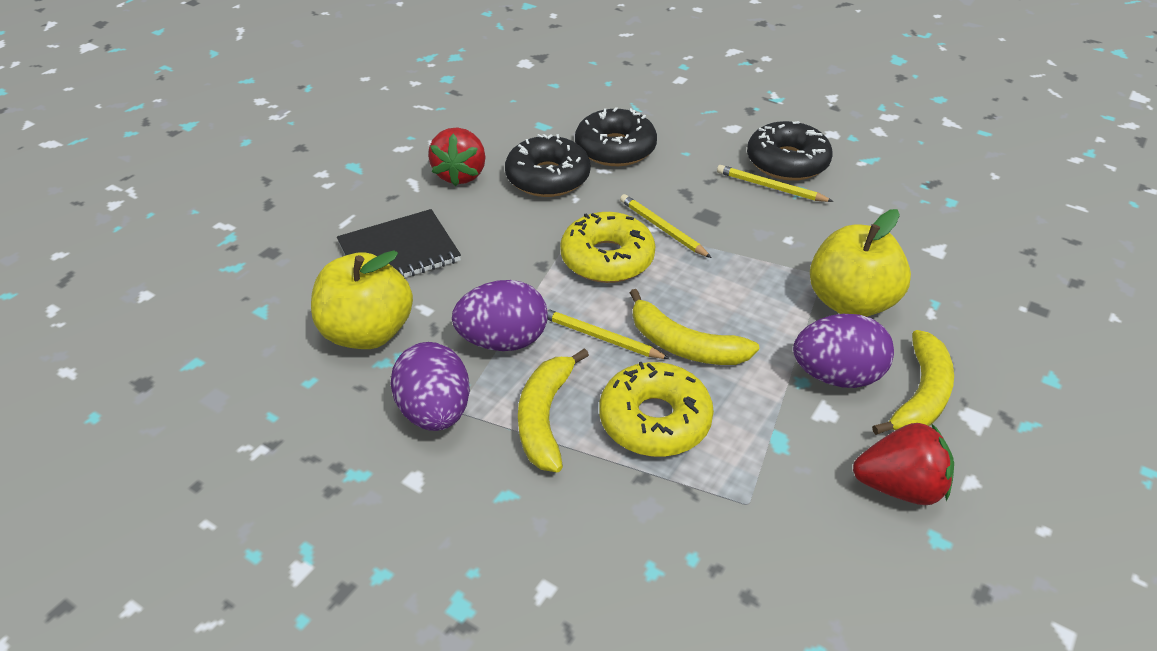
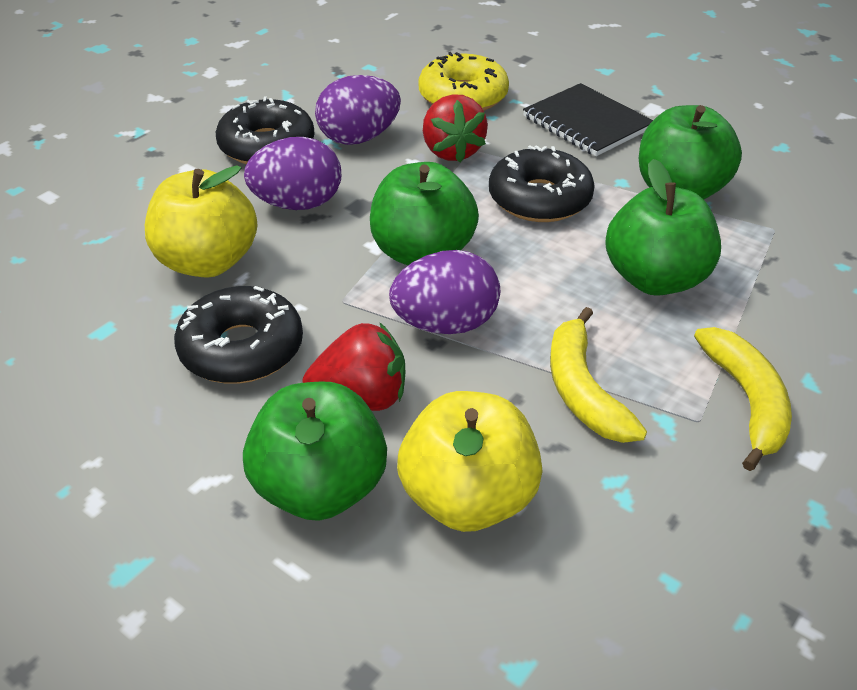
green apple: 0 -> 4
yellow banana: 3 -> 2
yellow donut: 2 -> 1
yellow pencil: 3 -> 0

